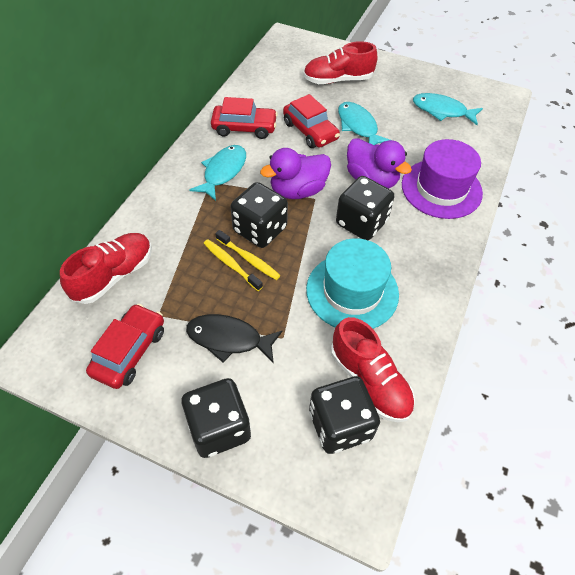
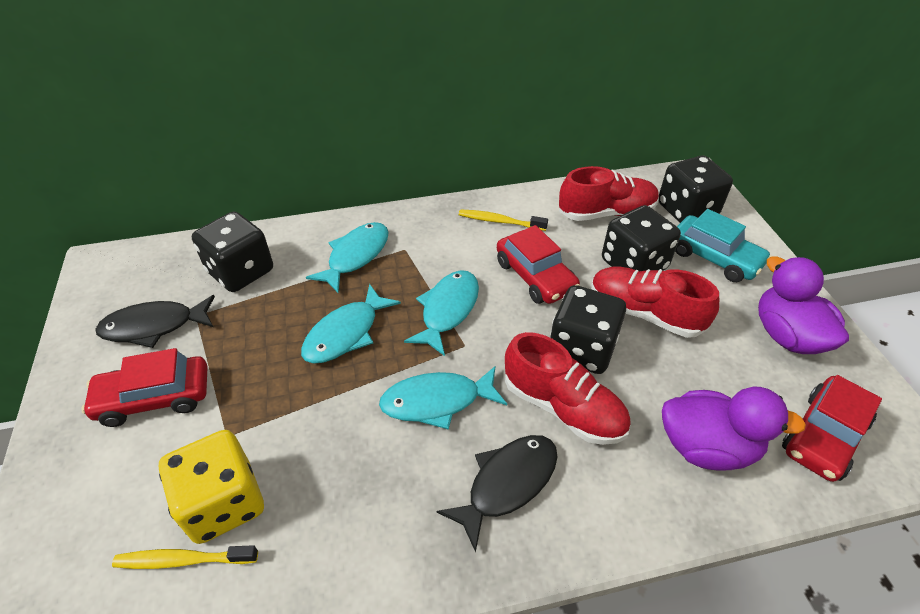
black fish: 1 -> 2
purple hat: 1 -> 0
turquoise car: 0 -> 1
turquoise fish: 3 -> 4
turquoise hat: 1 -> 0
yellow dice: 0 -> 1

